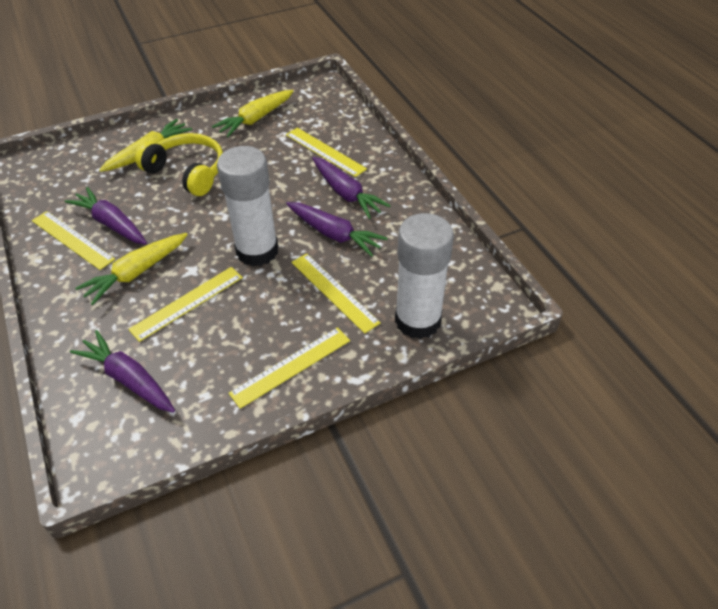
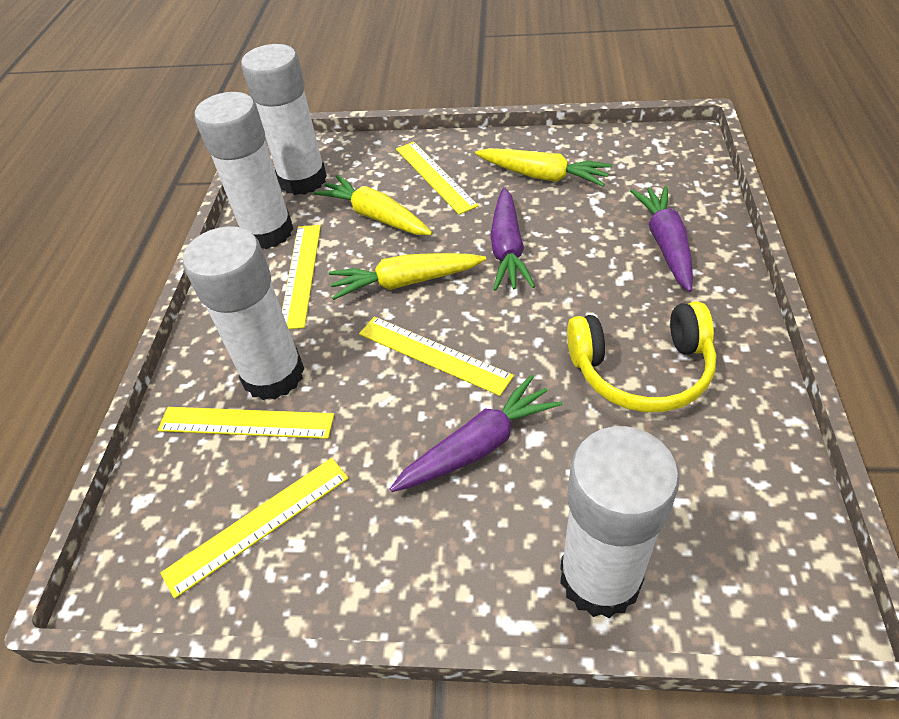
purple carrot: 4 -> 3
white glue stick: 2 -> 4

